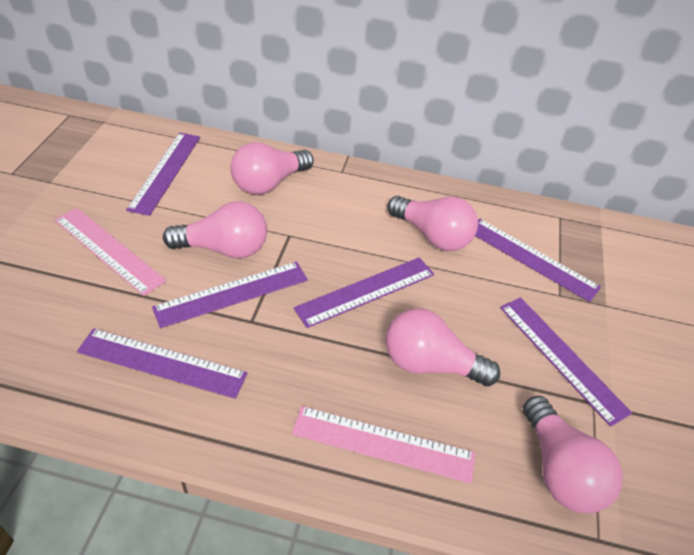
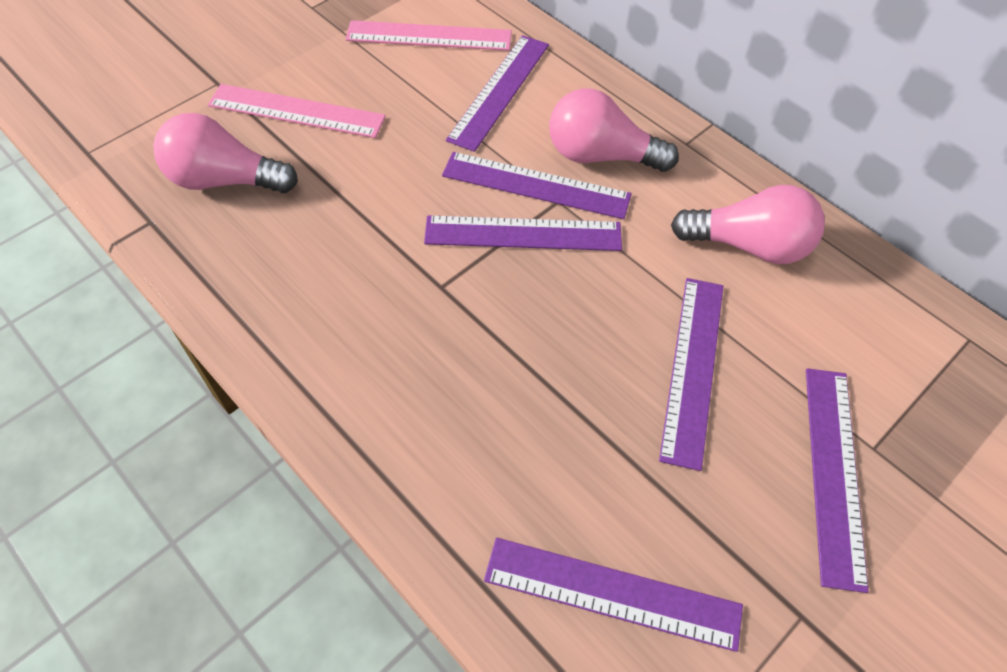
pink light bulb: 5 -> 3

